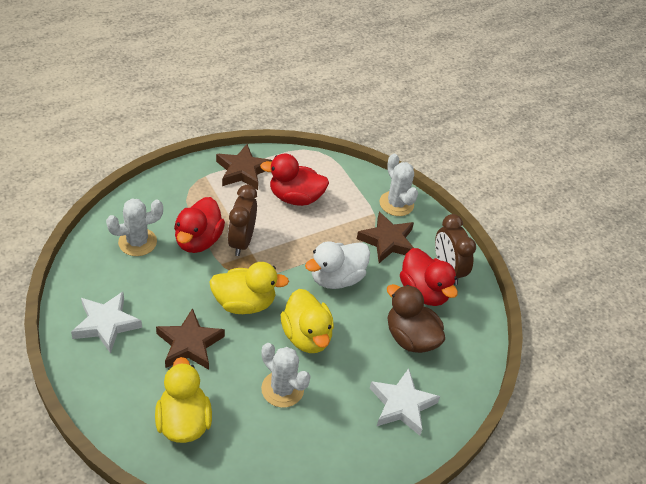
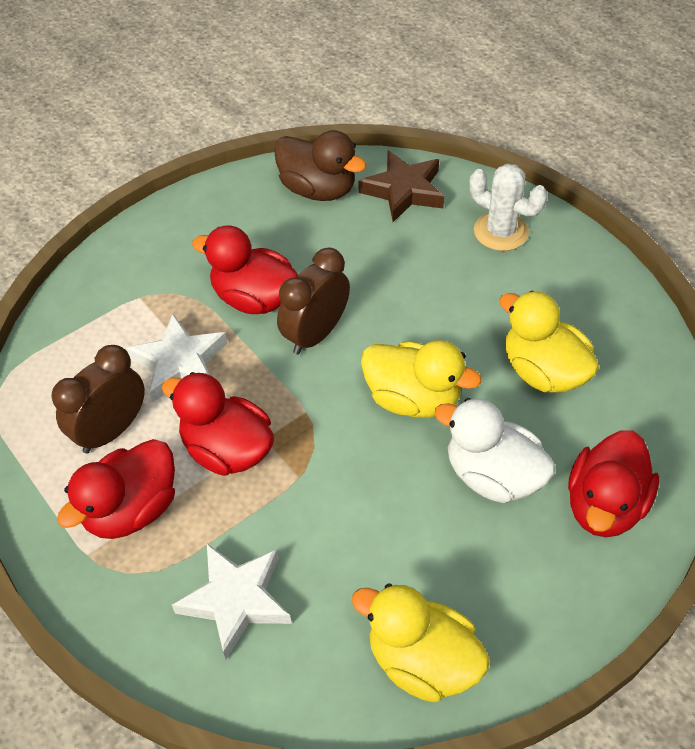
brown star: 3 -> 1
red duck: 3 -> 4
white cactus: 3 -> 1

